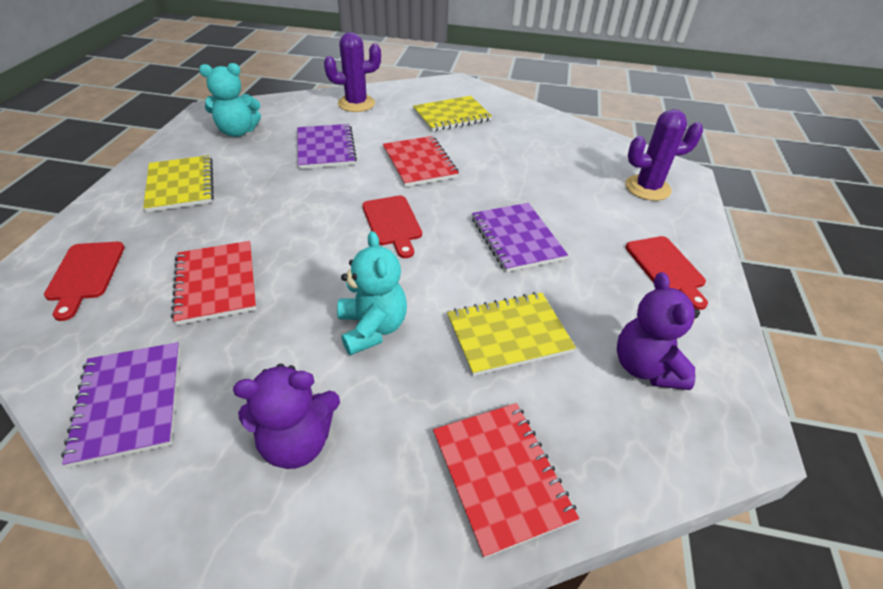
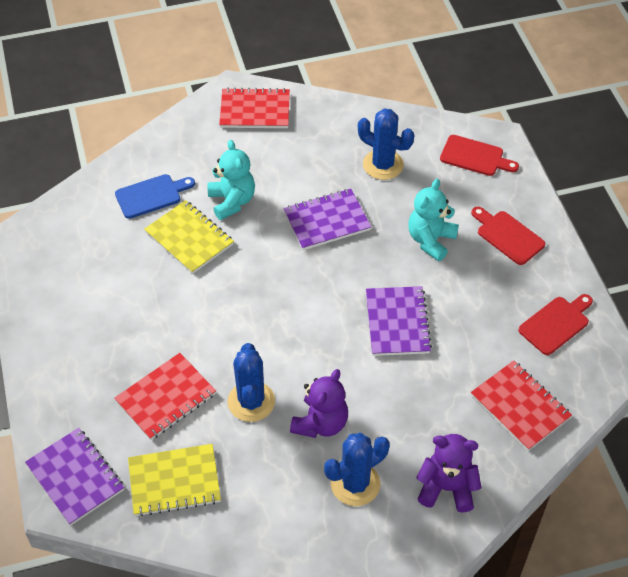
blue cactus: 0 -> 3
blue cutting board: 0 -> 1
purple cactus: 2 -> 0
yellow notebook: 3 -> 2

